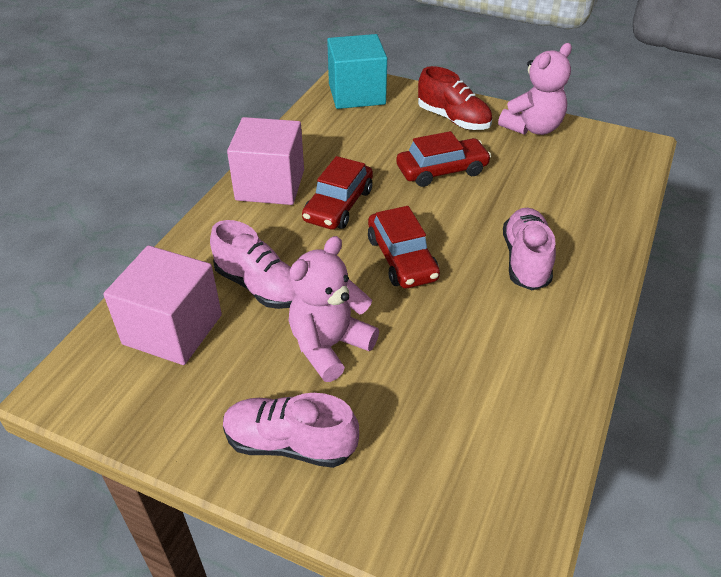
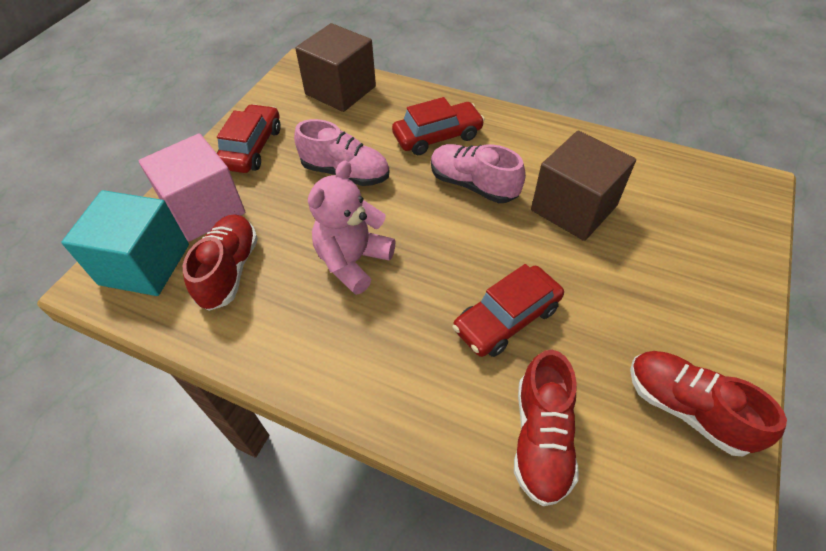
brown cube: 0 -> 2
pink cube: 2 -> 1
pink shoe: 3 -> 2
pink teddy bear: 2 -> 1
red shoe: 1 -> 3

